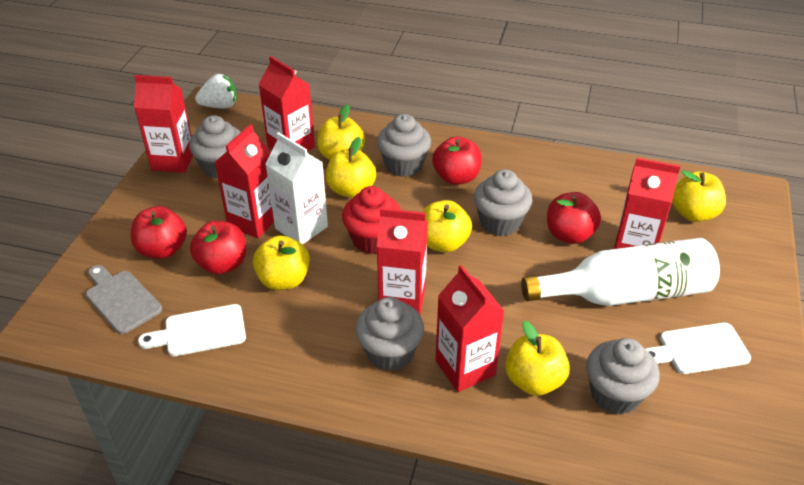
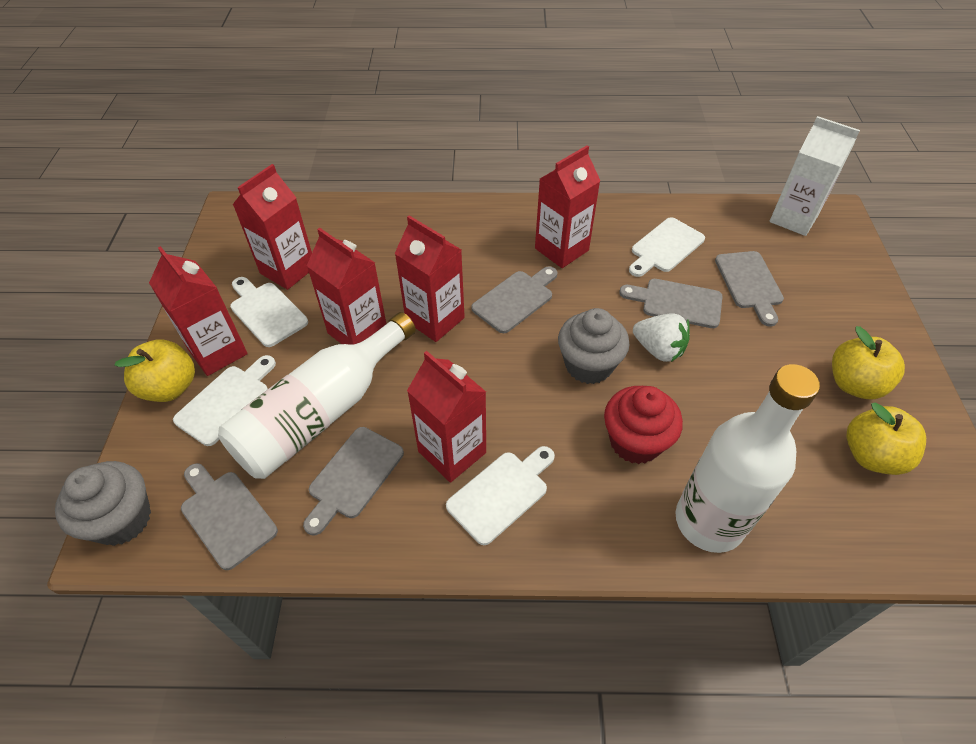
grey cupcake: 5 -> 2
grey cutting board: 1 -> 5
red apple: 4 -> 0
white bottle: 1 -> 2
white cutting board: 2 -> 4
yellow apple: 6 -> 3

